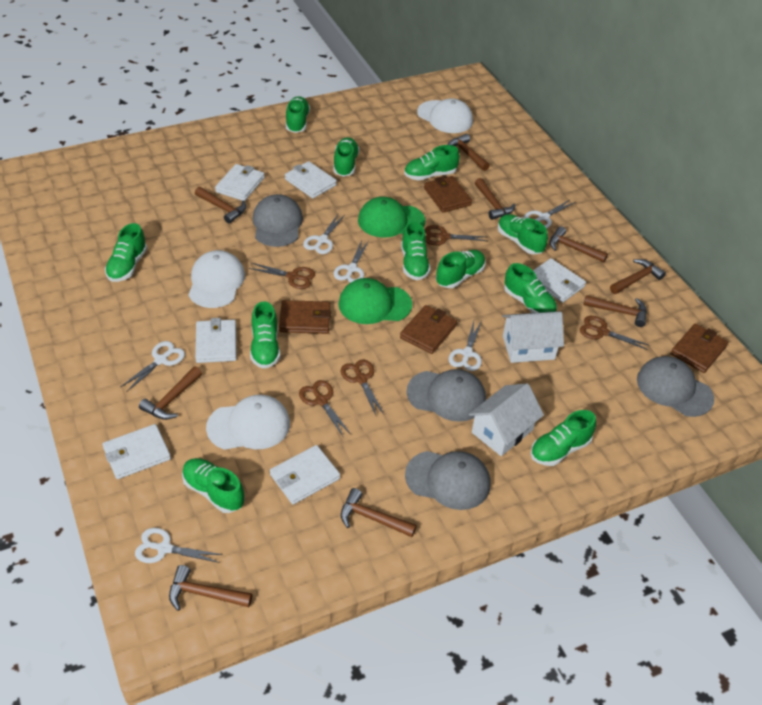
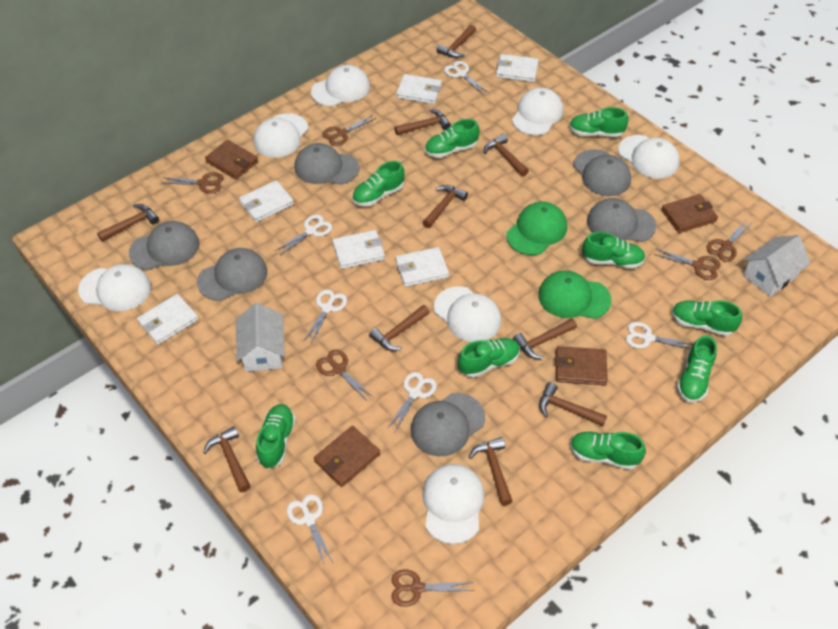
brown hammer: 9 -> 10
brown scissors: 5 -> 6
green shoe: 11 -> 9
grey cap: 4 -> 6
white cap: 3 -> 7

